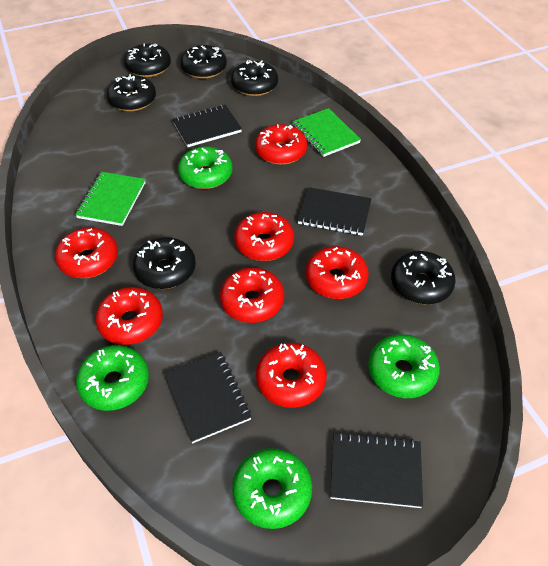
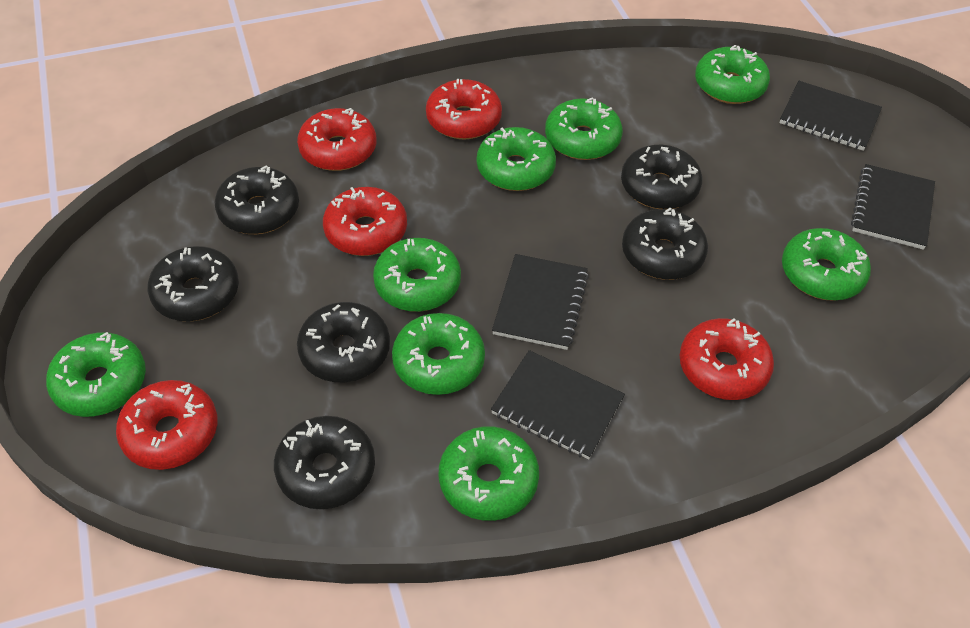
green donut: 4 -> 8
green notebook: 2 -> 0
red donut: 7 -> 5

